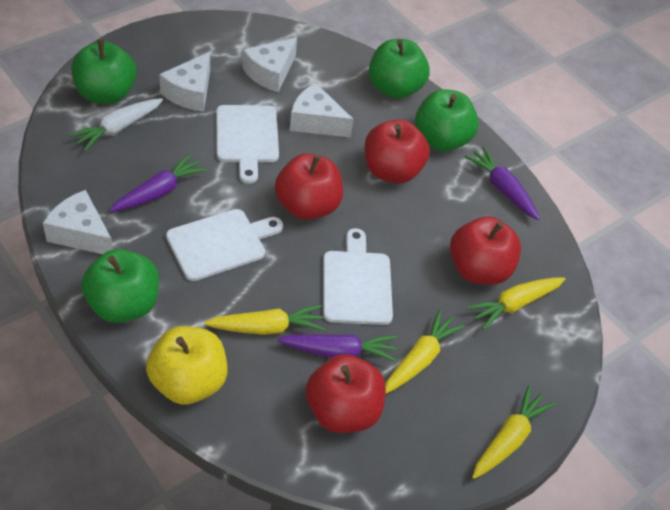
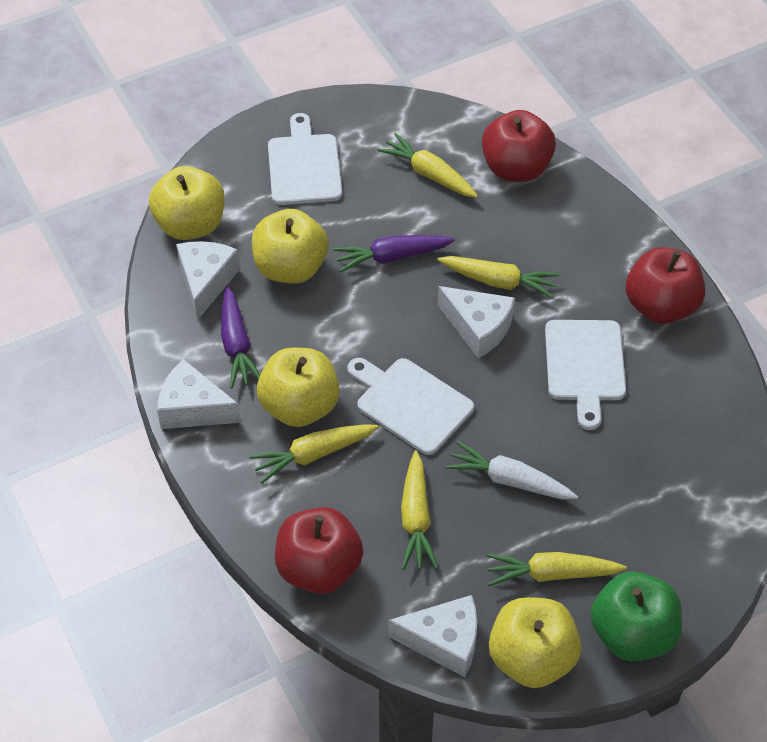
green apple: 4 -> 1
purple carrot: 3 -> 2
red apple: 4 -> 3
yellow apple: 1 -> 4
yellow carrot: 4 -> 5

